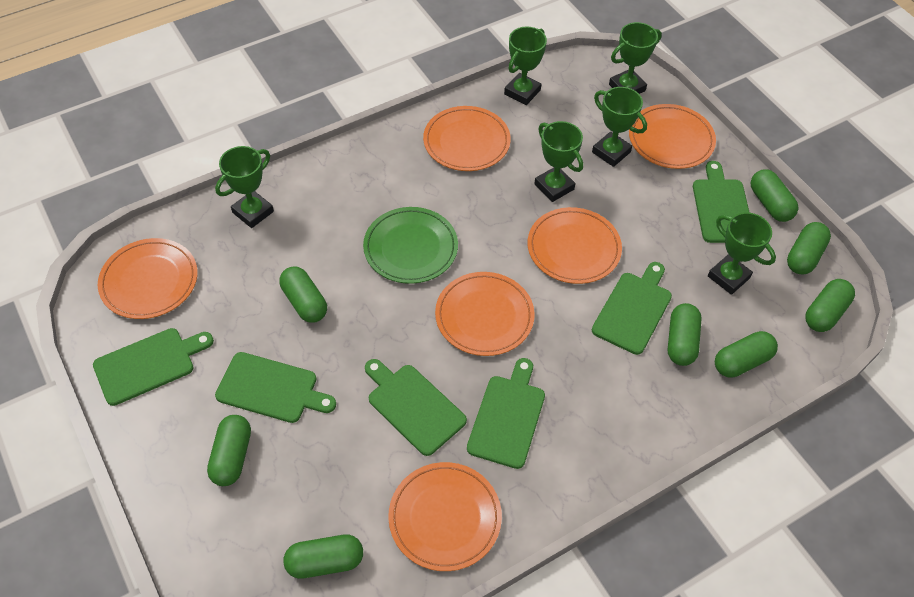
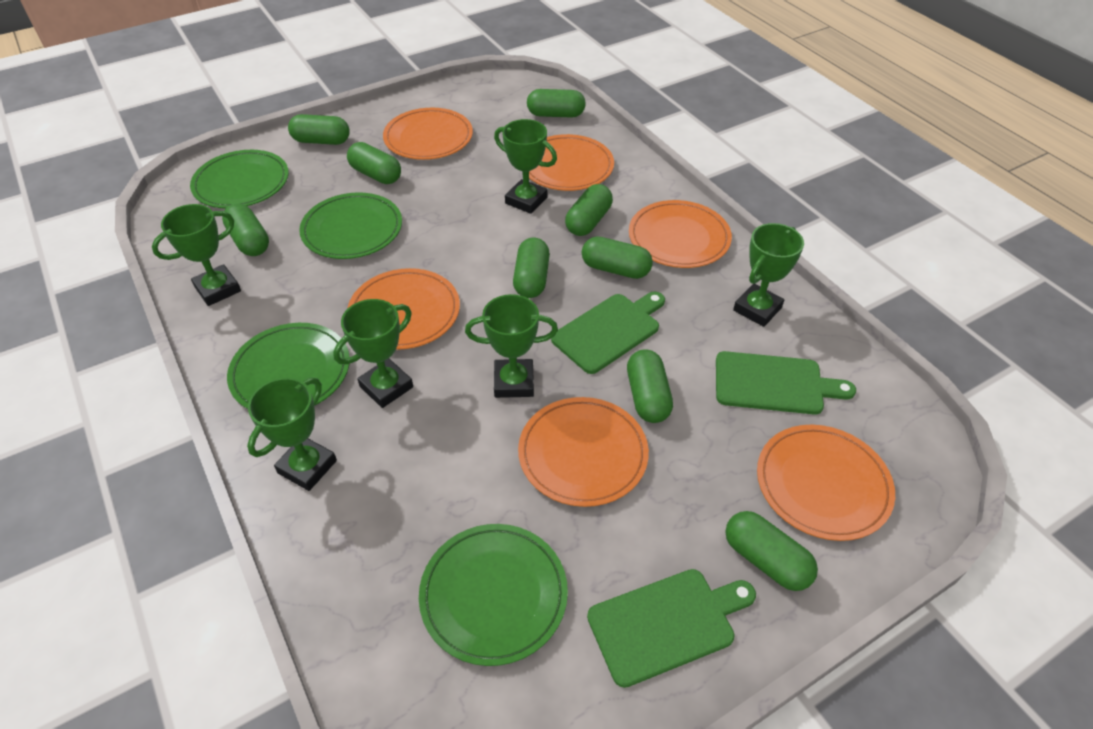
green capsule: 8 -> 9
green cutting board: 6 -> 3
green plate: 1 -> 4

